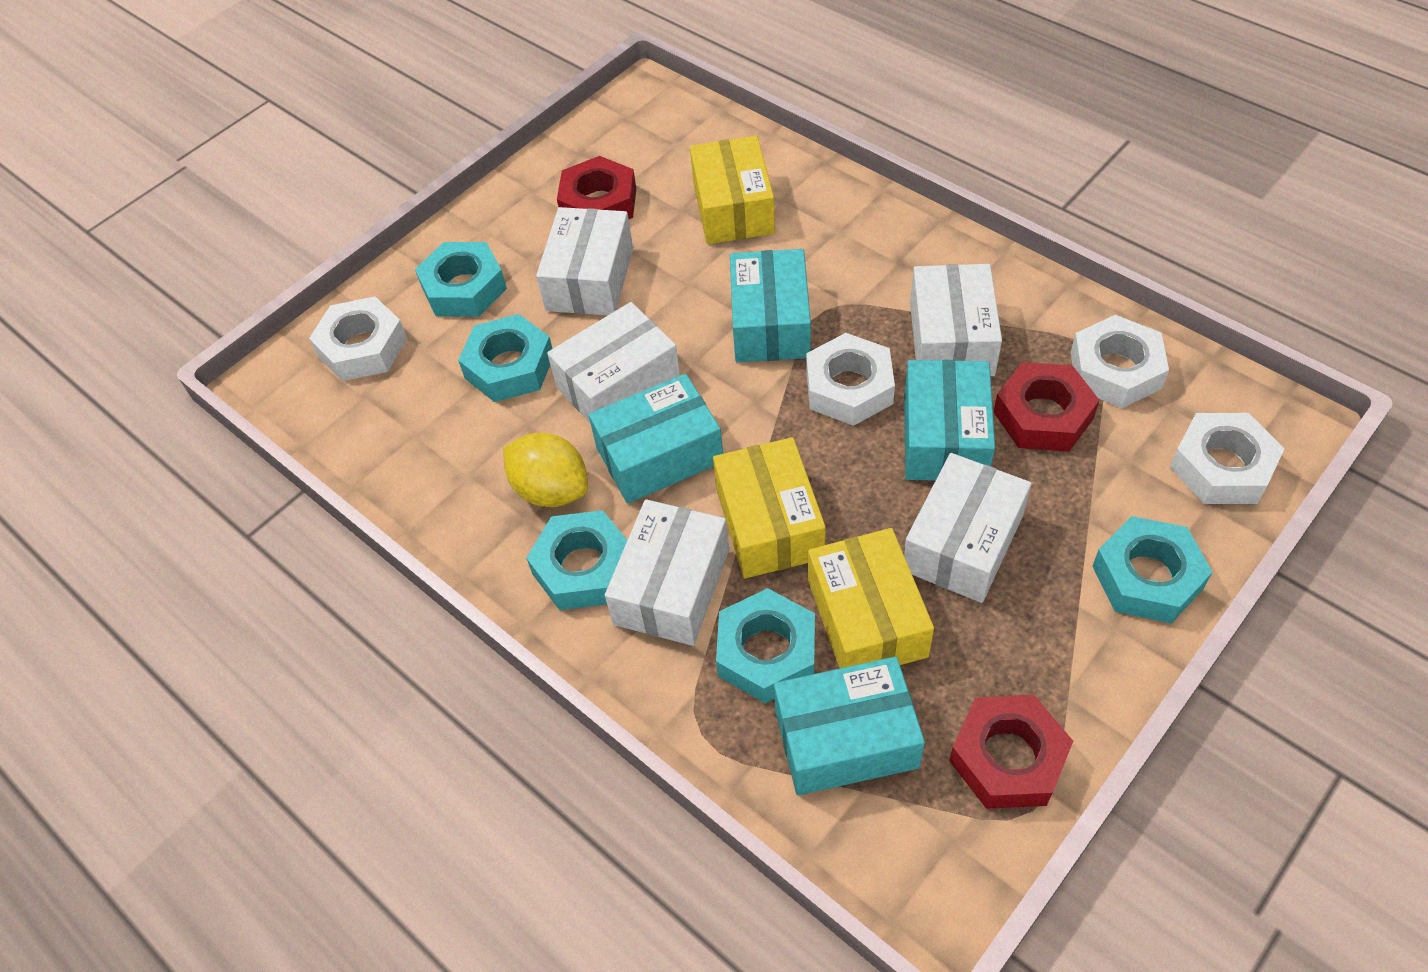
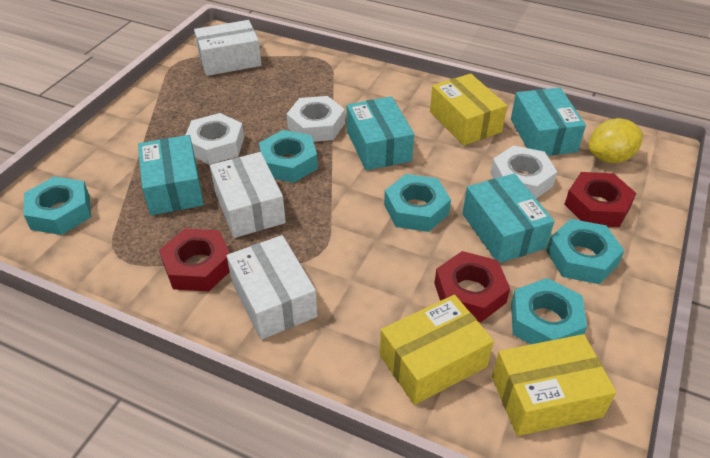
white box: 5 -> 3
white nut: 4 -> 3

